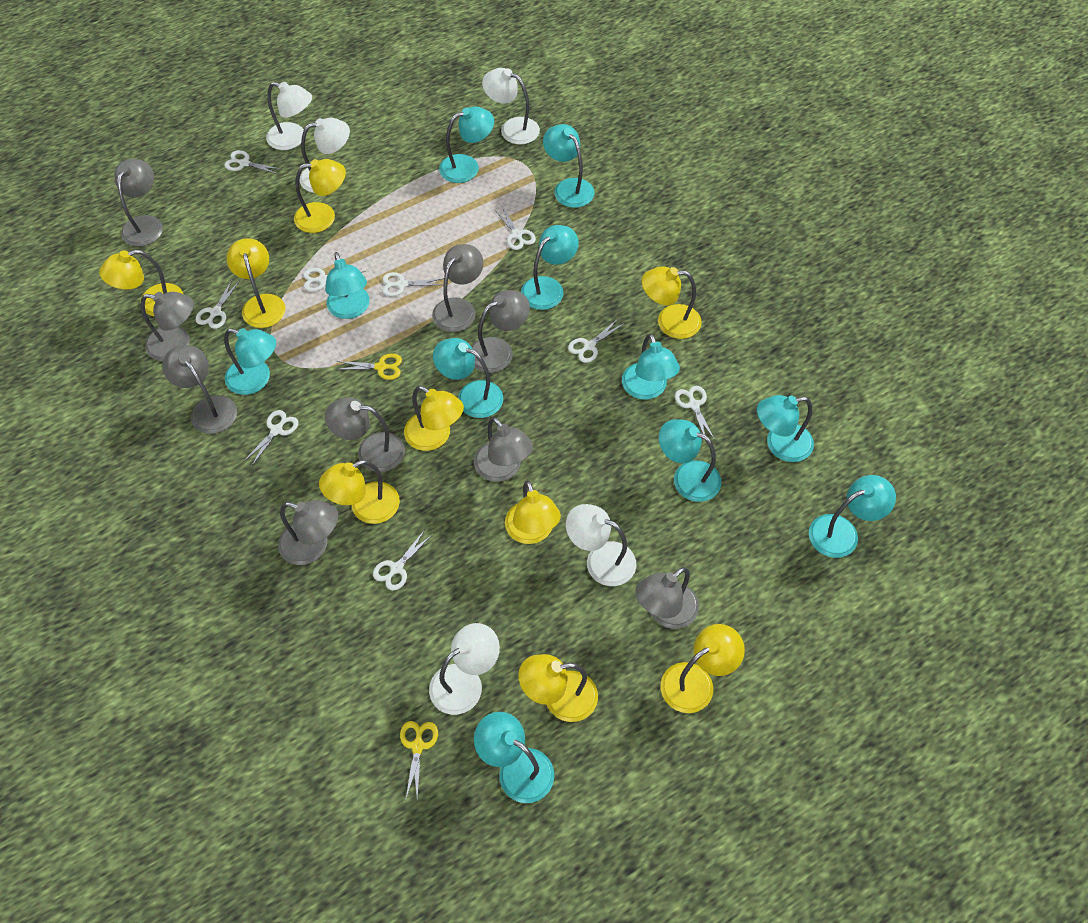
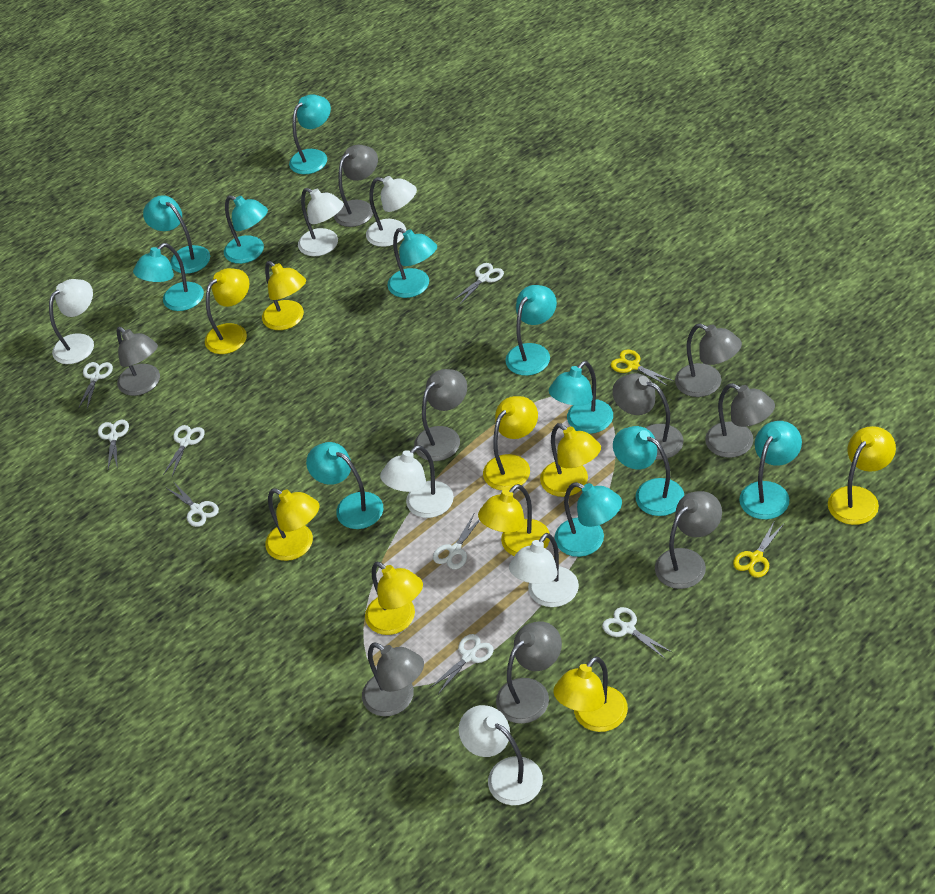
white lamp: 5 -> 6
white scissors: 9 -> 8

